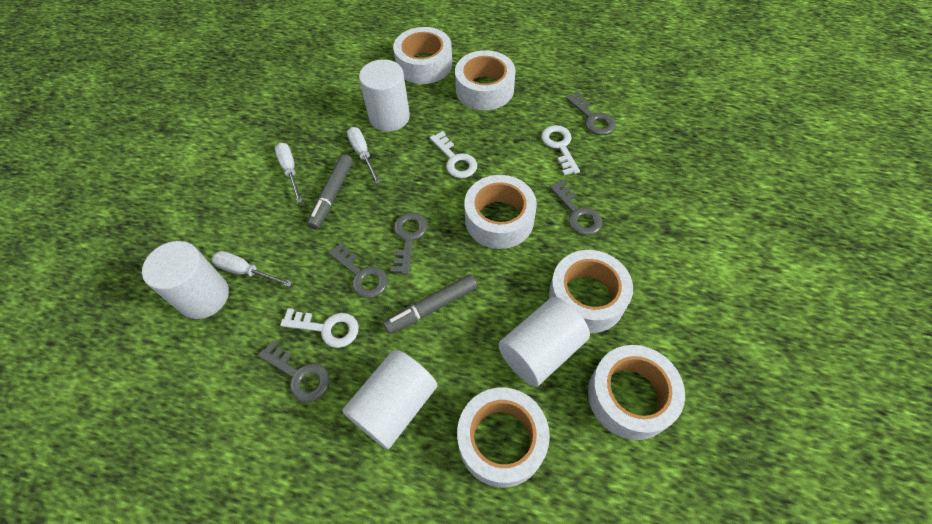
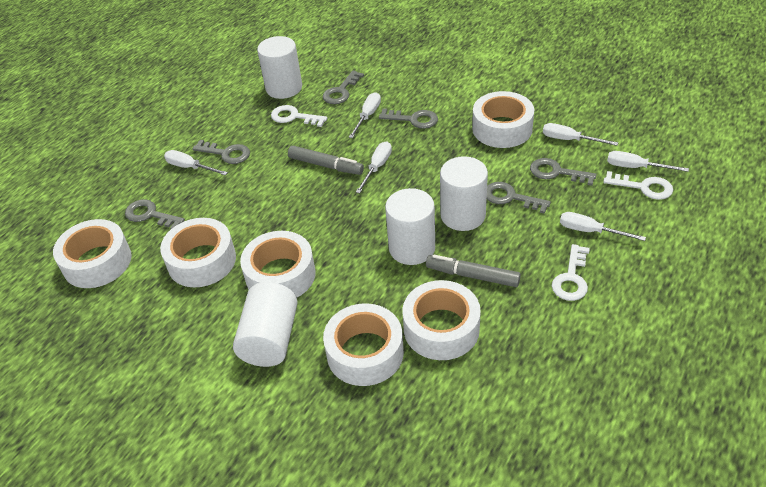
grey key: 5 -> 6
white screwdriver: 3 -> 6

